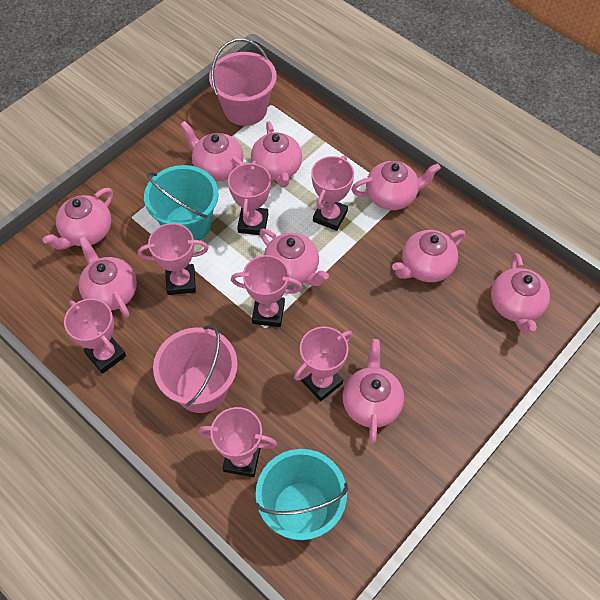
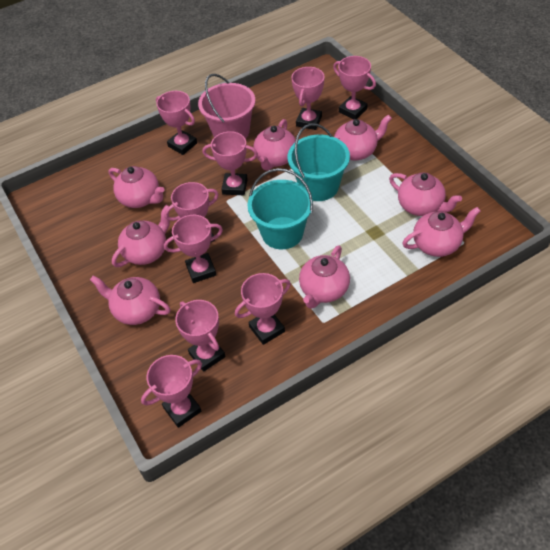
pink bucket: 2 -> 1
pink teapot: 9 -> 8
pink trophy: 7 -> 9

